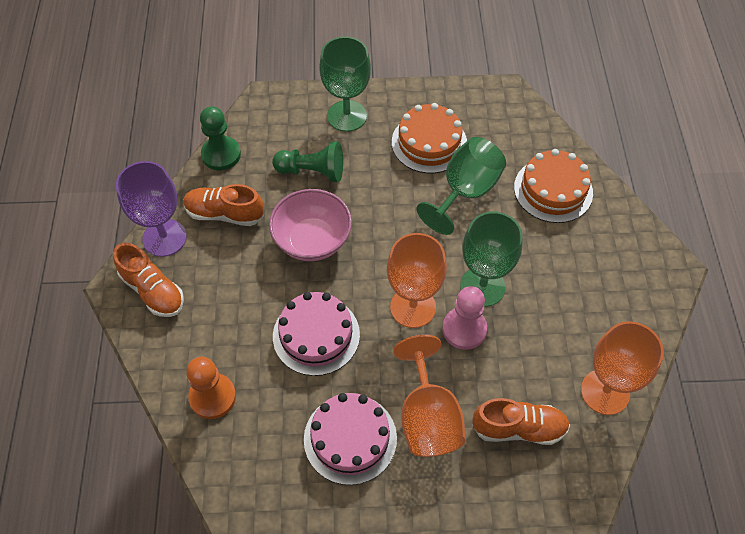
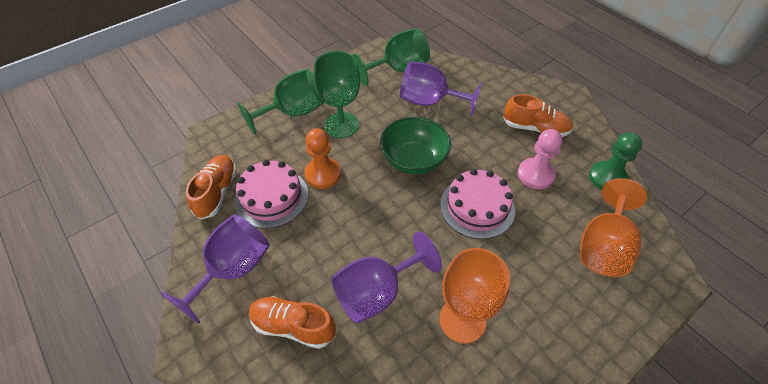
green bowl: 0 -> 1
green pawn: 2 -> 1
orange cake: 2 -> 0
orange goblet: 3 -> 2
pink bowl: 1 -> 0
purple goblet: 1 -> 3

